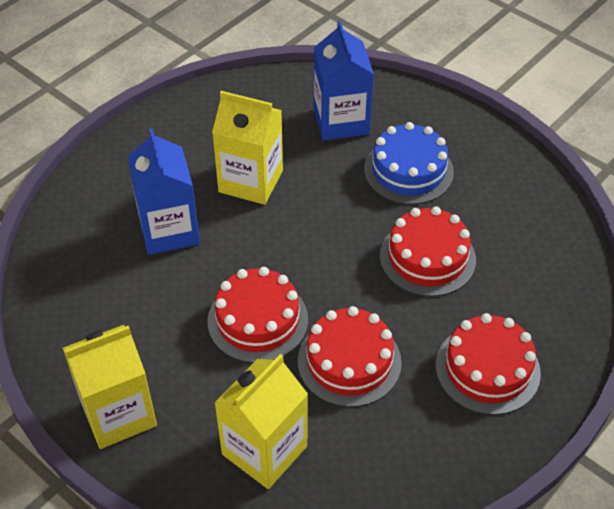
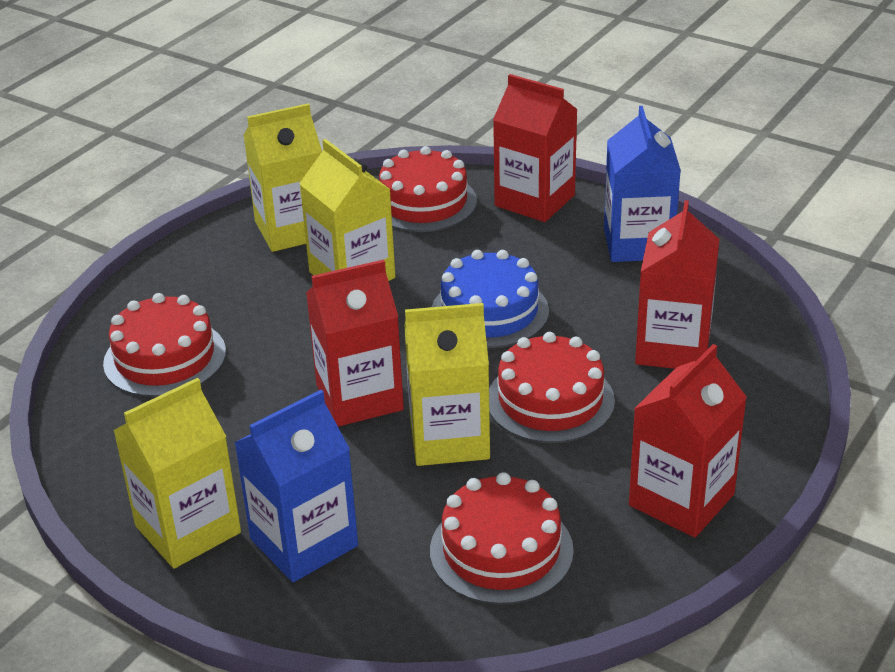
red carton: 0 -> 4
yellow carton: 3 -> 4

